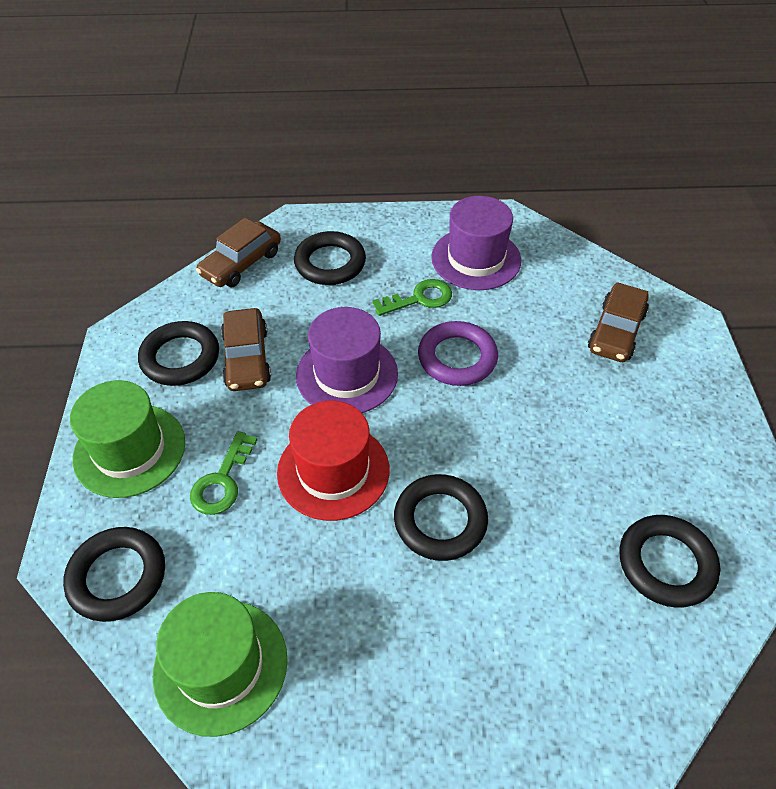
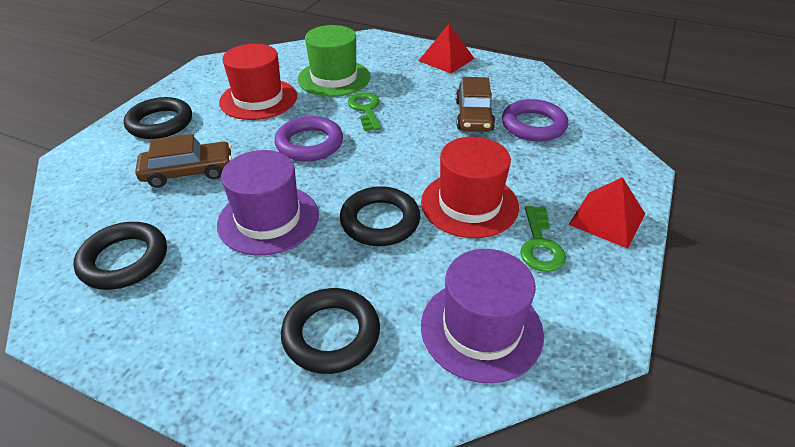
black ring: 5 -> 4
brown car: 3 -> 2
green hat: 2 -> 1
purple ring: 1 -> 2
red hat: 1 -> 2
red pyramid: 0 -> 2

